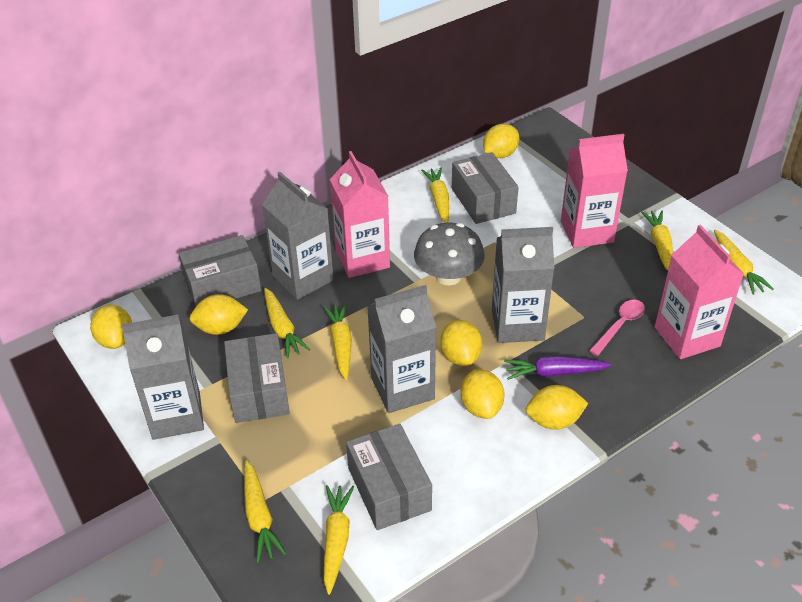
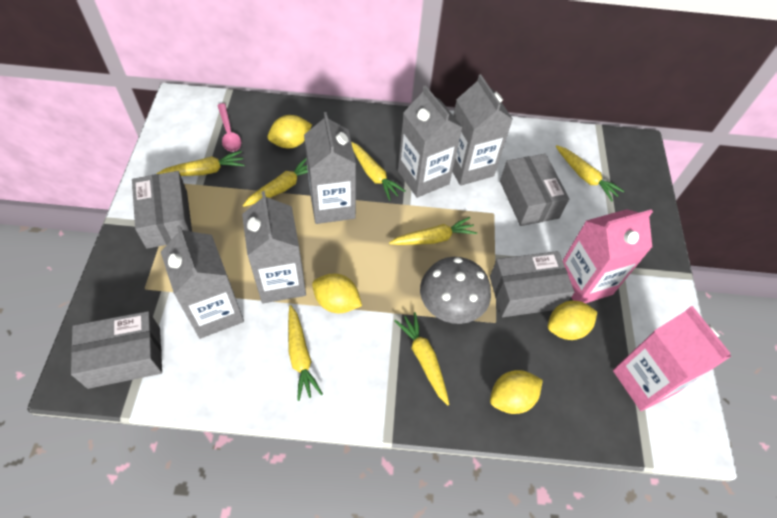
grey carton: 4 -> 5
pink carton: 3 -> 2
purple carrot: 1 -> 0
yellow lemon: 6 -> 4

